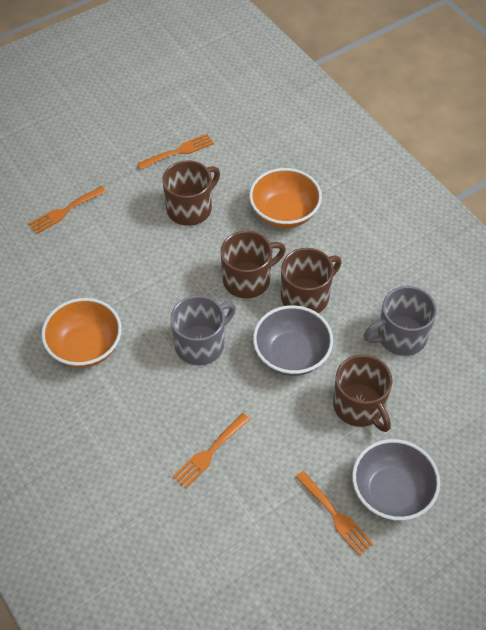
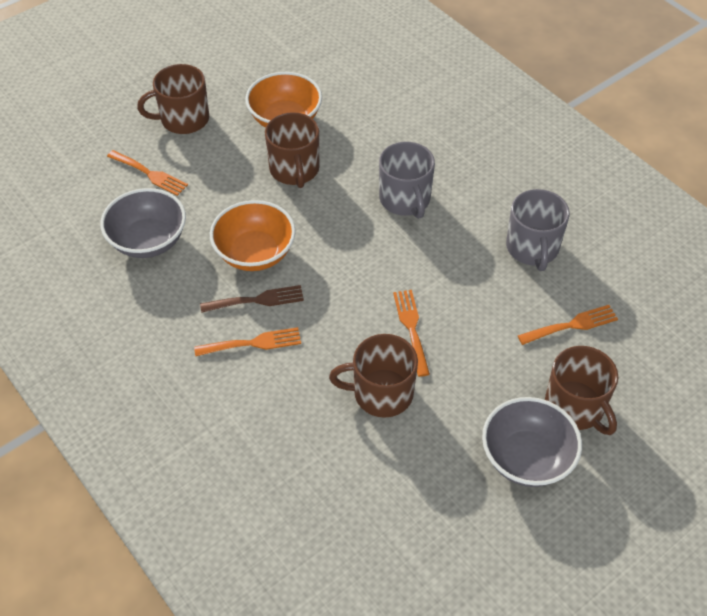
brown fork: 0 -> 1

